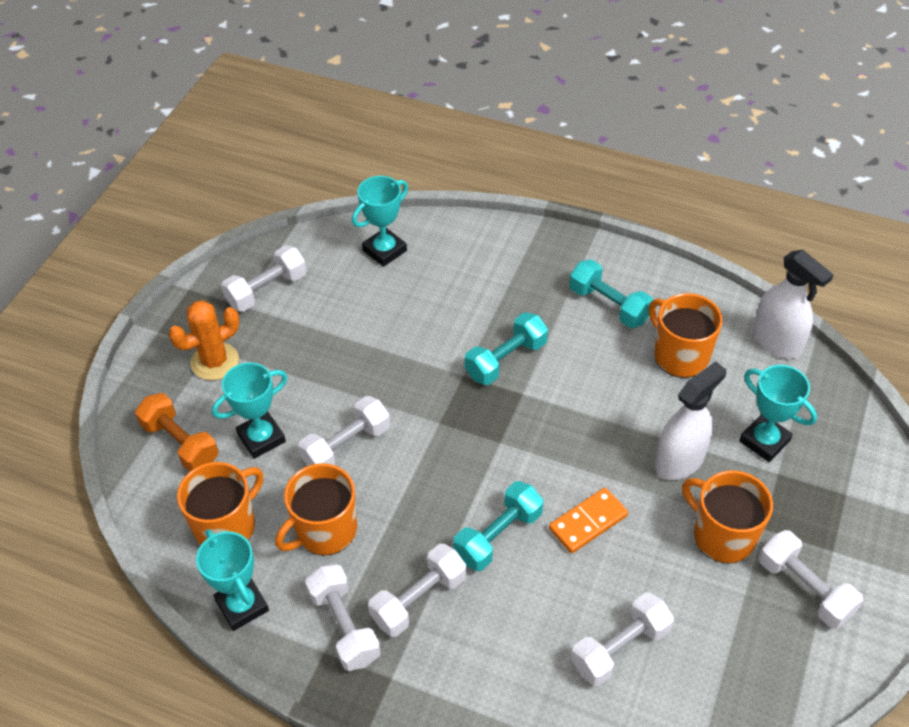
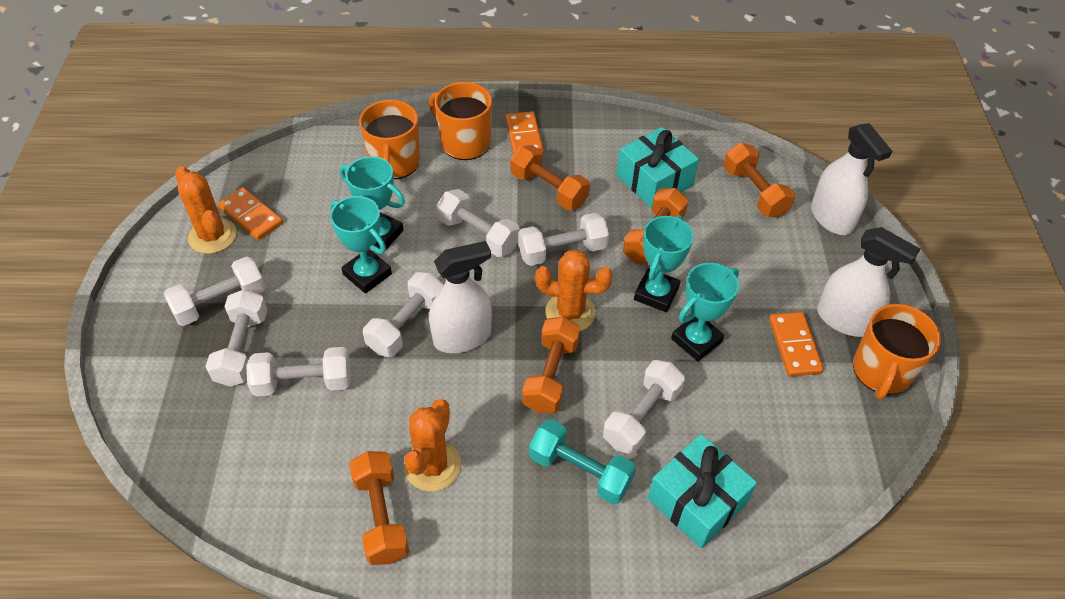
orange cactus: 1 -> 3
orange domino: 1 -> 3
orange dumbbell: 1 -> 5
orange mug: 4 -> 3
turquoise dumbbell: 3 -> 1
turquoise gift: 0 -> 2
white dumbbell: 6 -> 7
white spray bottle: 2 -> 3

